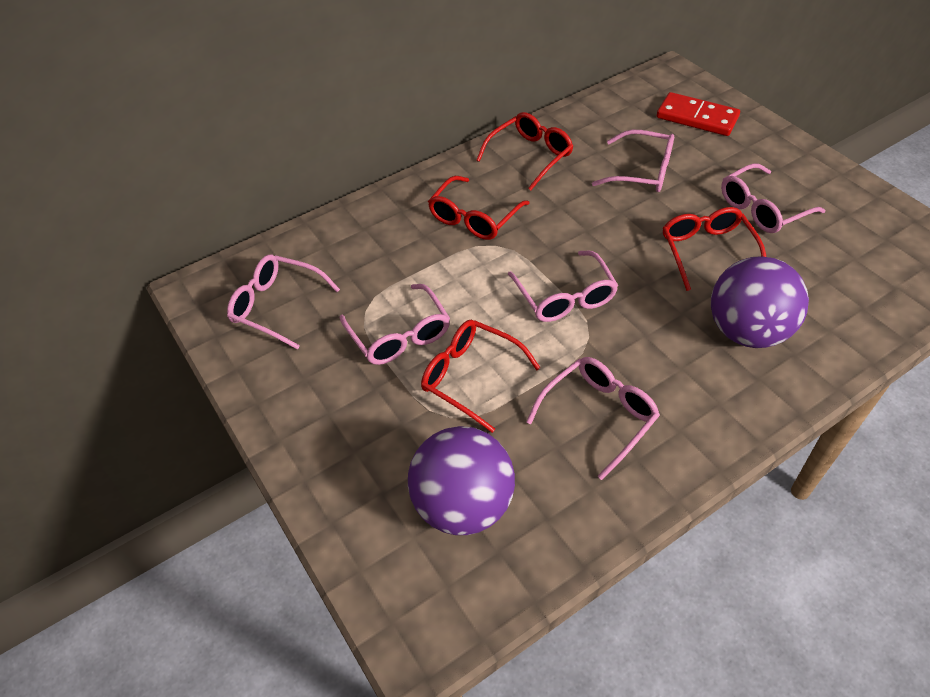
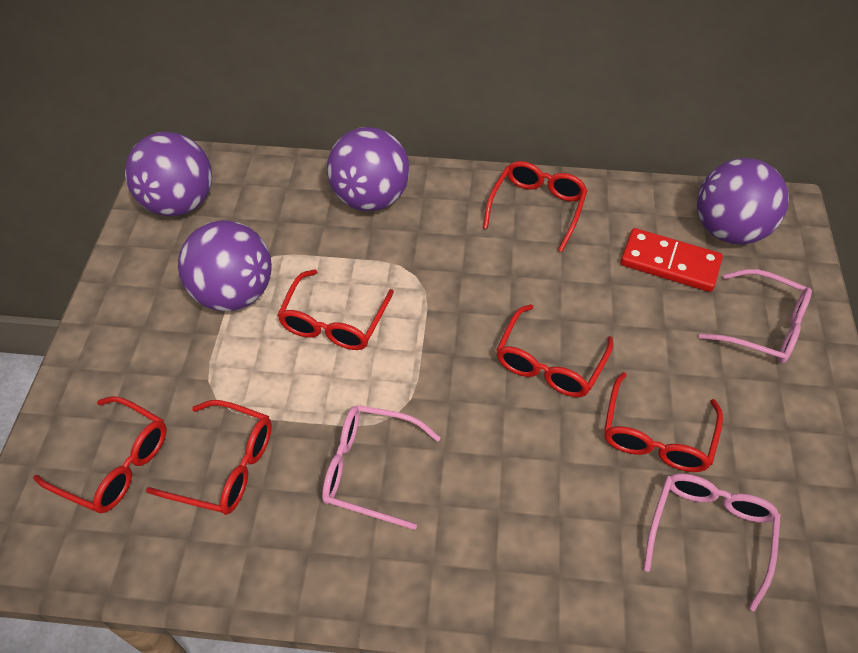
pink glasses: 6 -> 3
purple ball: 2 -> 4
red glasses: 4 -> 6

